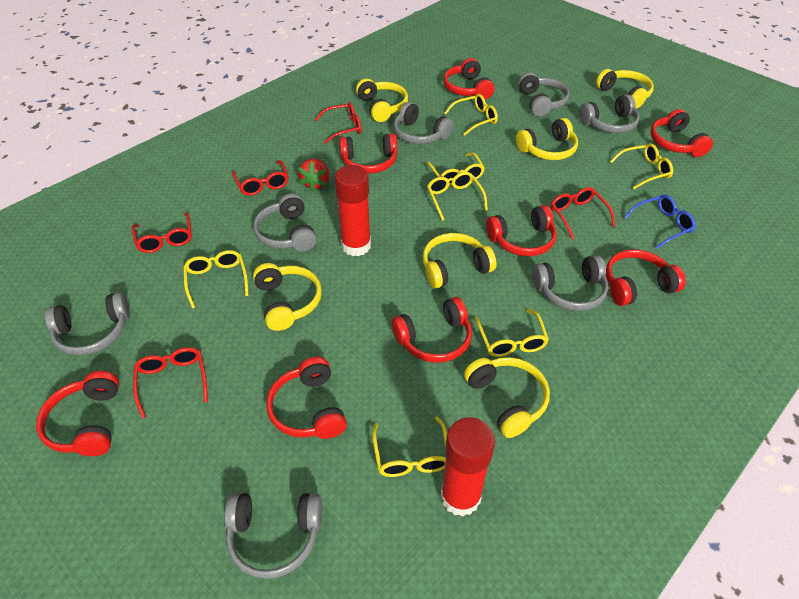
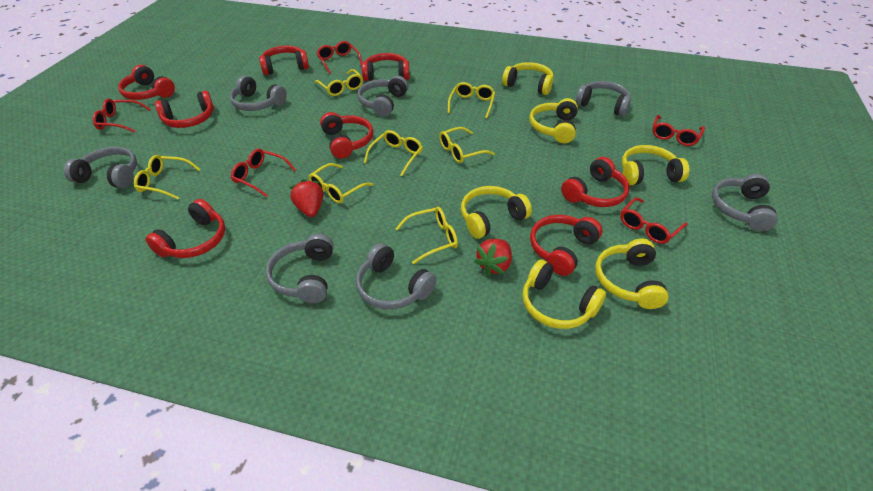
blue glasses: 1 -> 0
red glue stick: 2 -> 0
red strawberry: 1 -> 2

